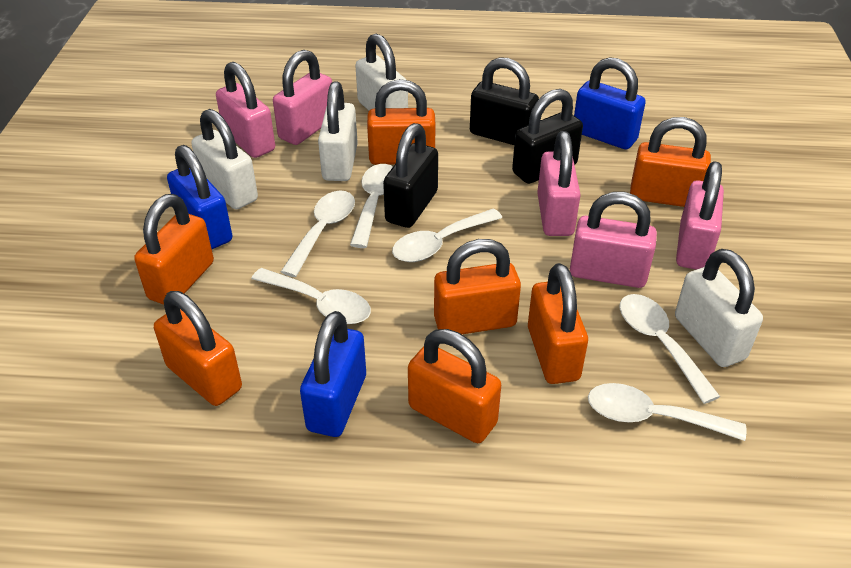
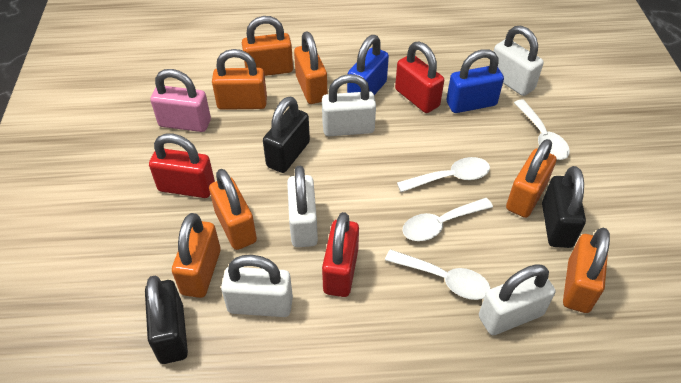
blue padlock: 3 -> 2
pink padlock: 5 -> 1
red padlock: 0 -> 3
white padlock: 4 -> 5
white spoon: 6 -> 4

